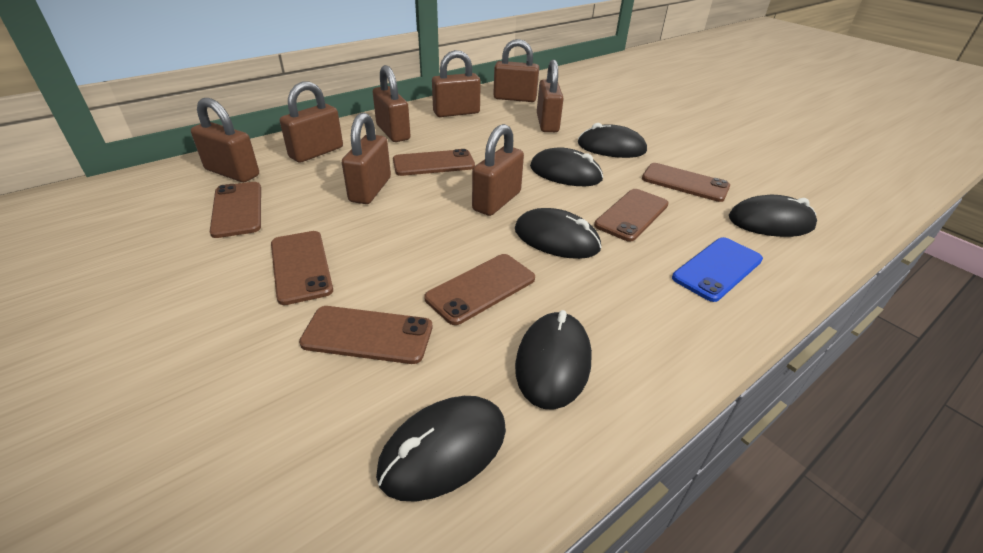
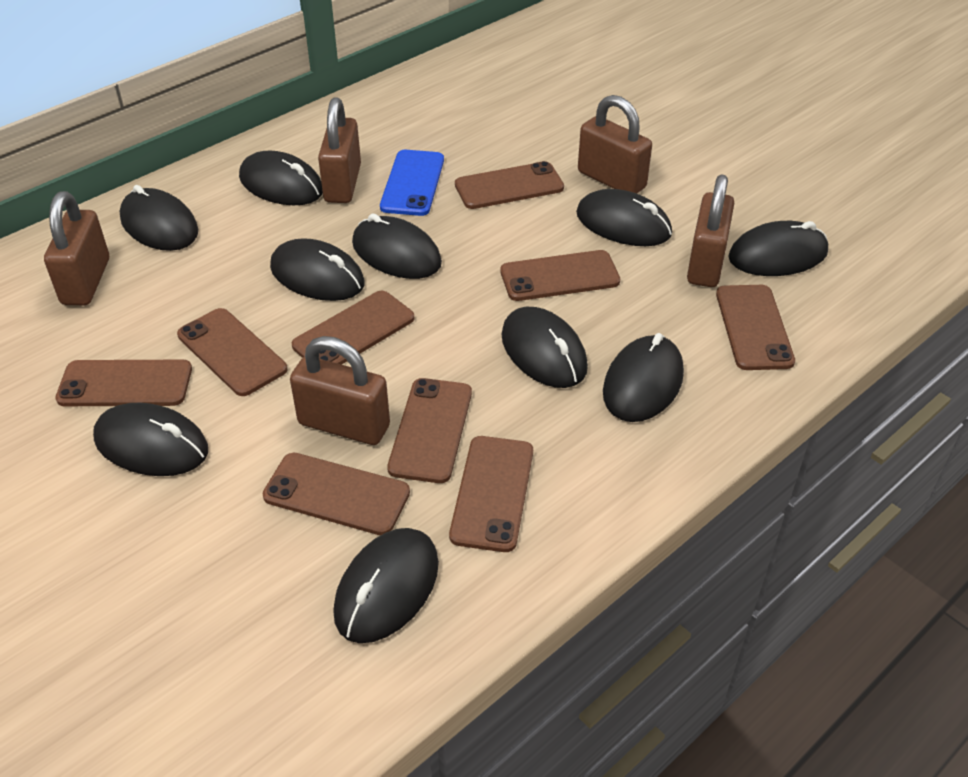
black mouse: 6 -> 10
brown padlock: 8 -> 5
brown phone: 7 -> 9

